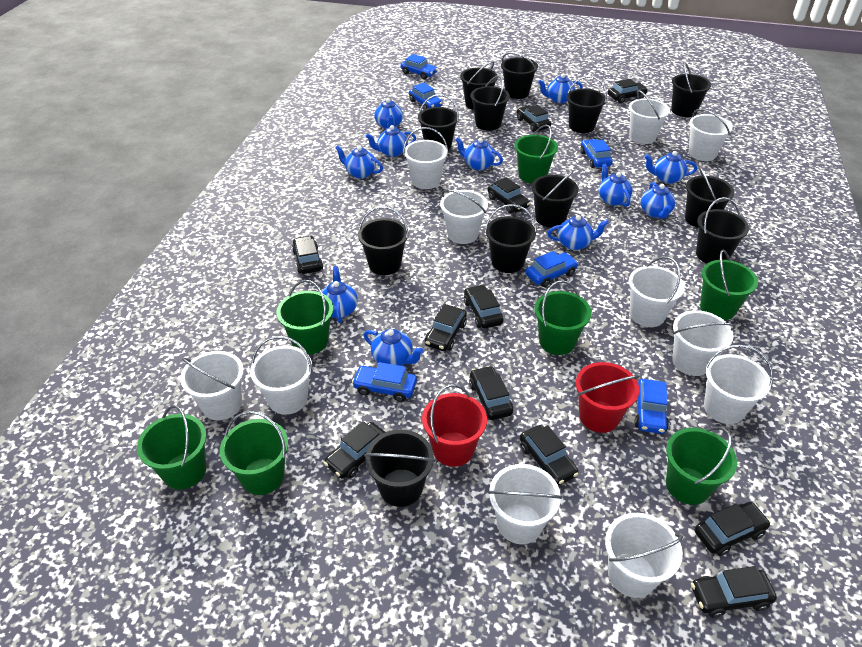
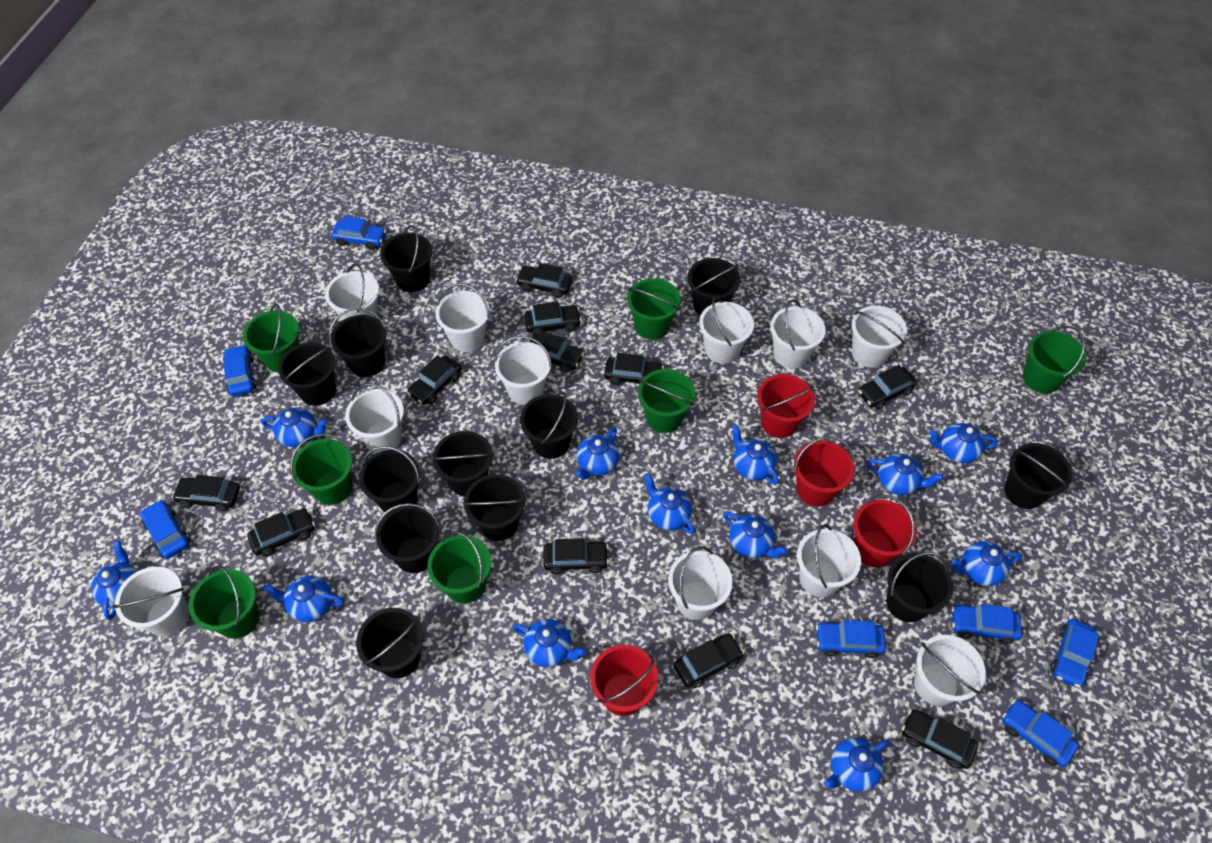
blue car: 6 -> 7
blue teapot: 11 -> 12
red bucket: 2 -> 4

